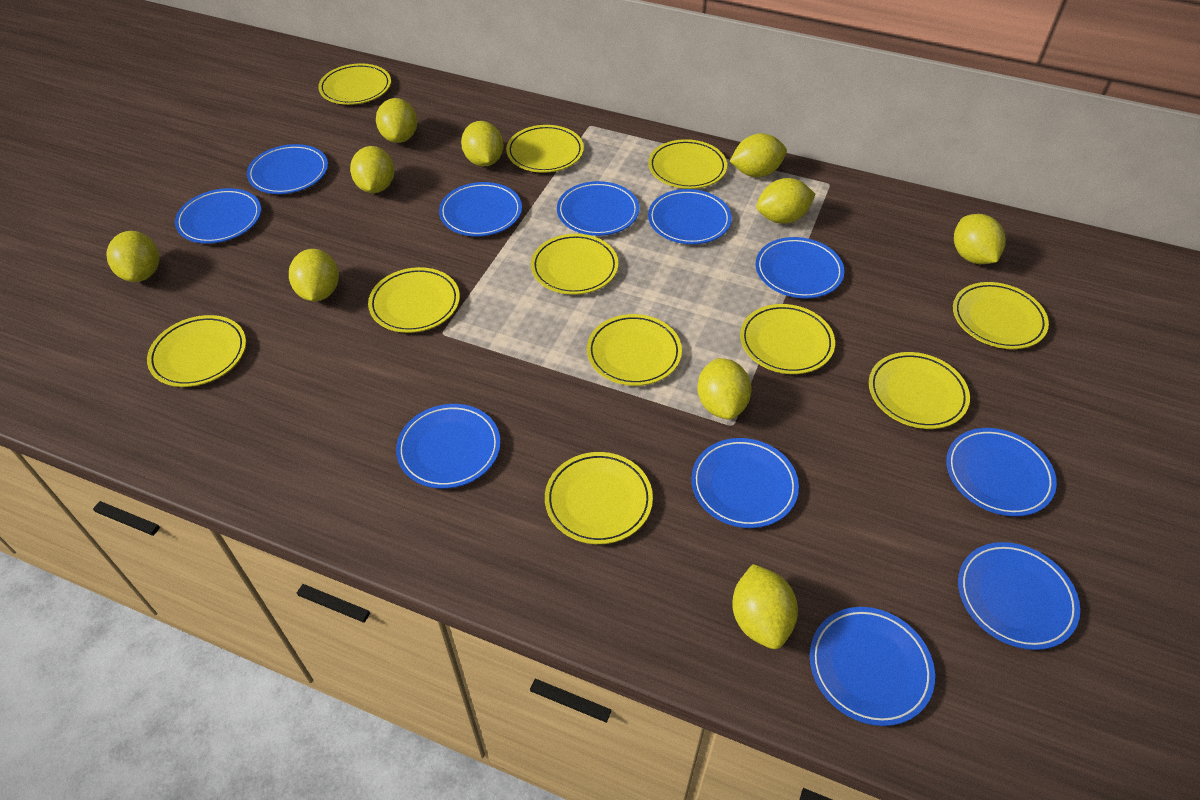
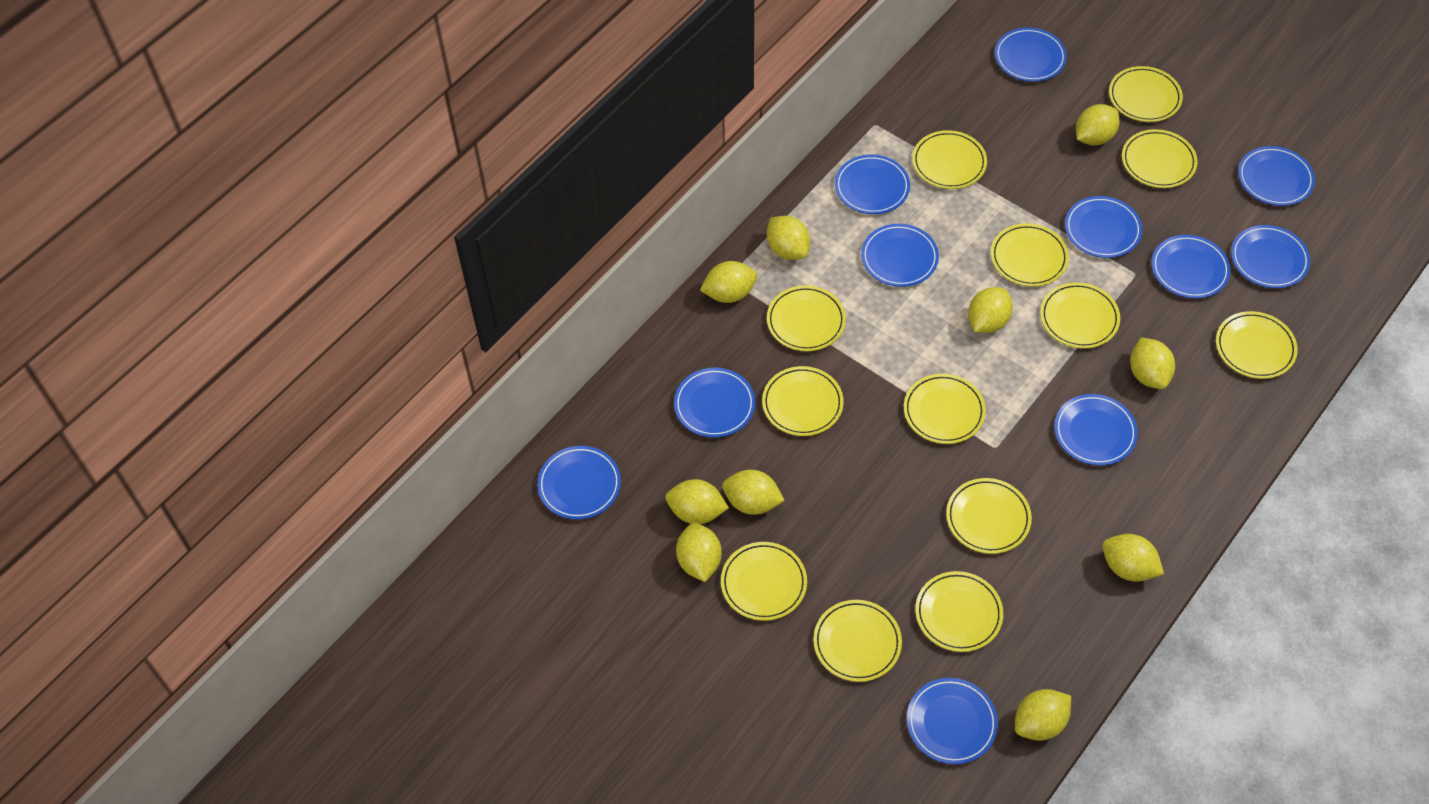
yellow plate: 11 -> 13

